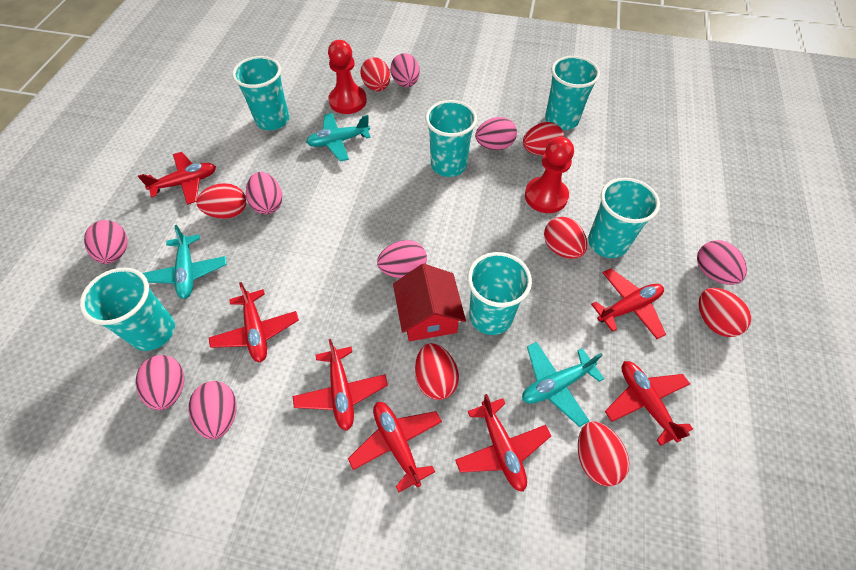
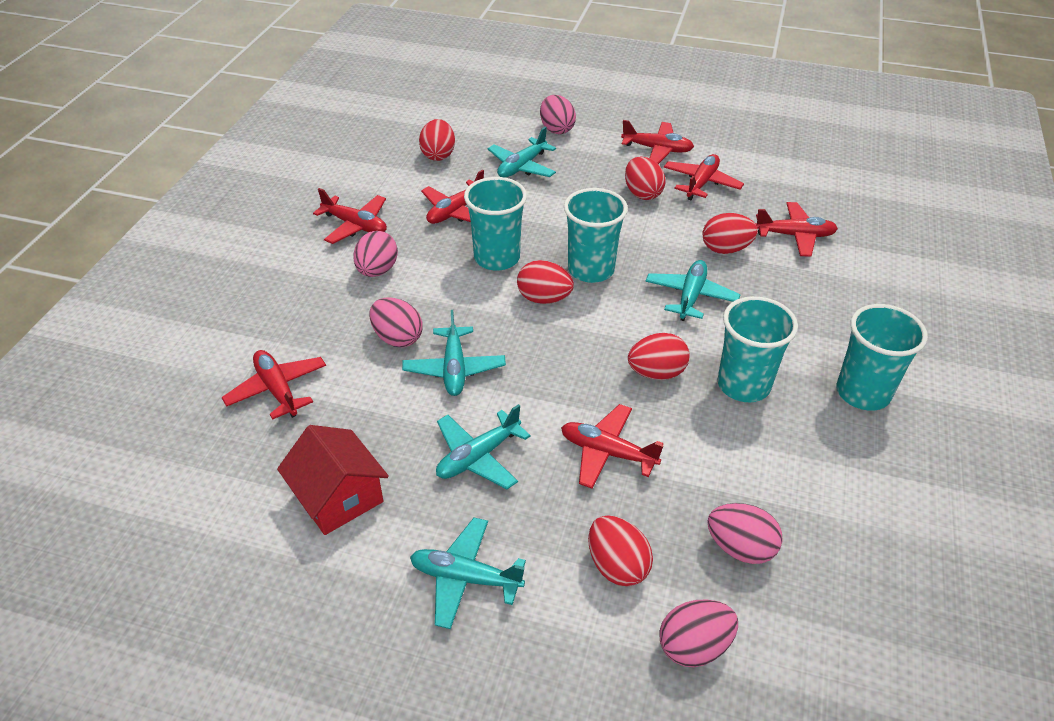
pink egg: 8 -> 5
red egg: 7 -> 6
red pawn: 2 -> 0
turquoise cup: 6 -> 4
turquoise plane: 3 -> 5

